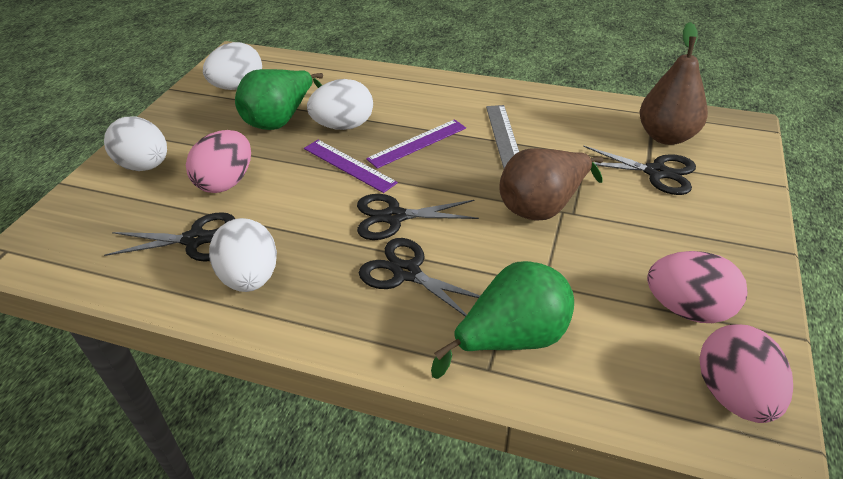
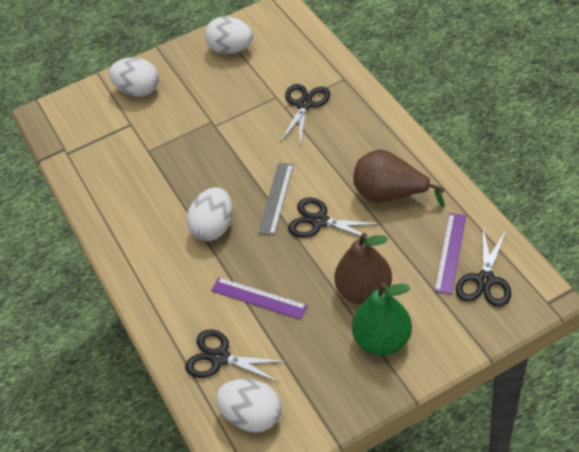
green pear: 2 -> 1
pink egg: 3 -> 0

